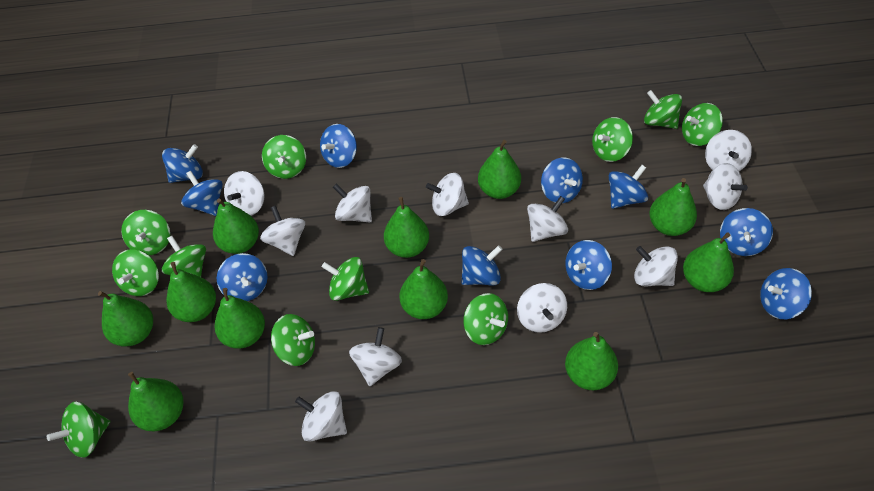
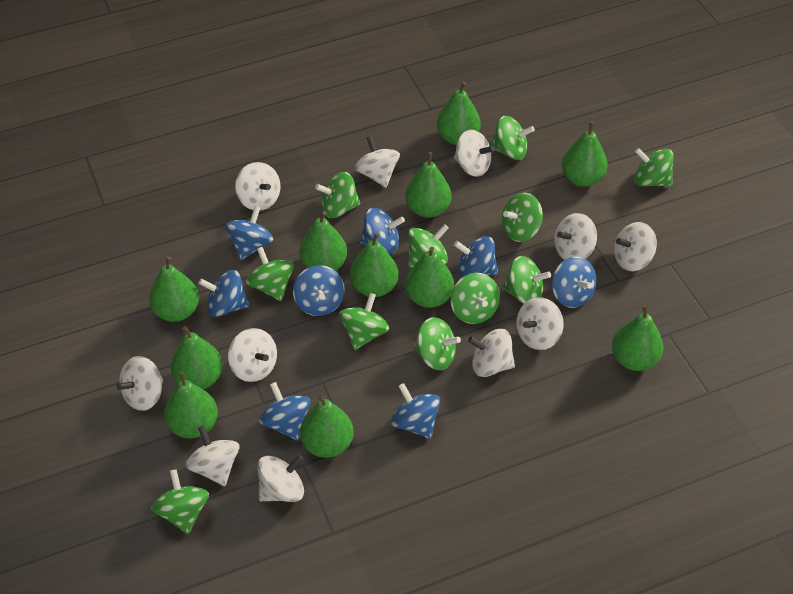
blue spinning top: 10 -> 8

